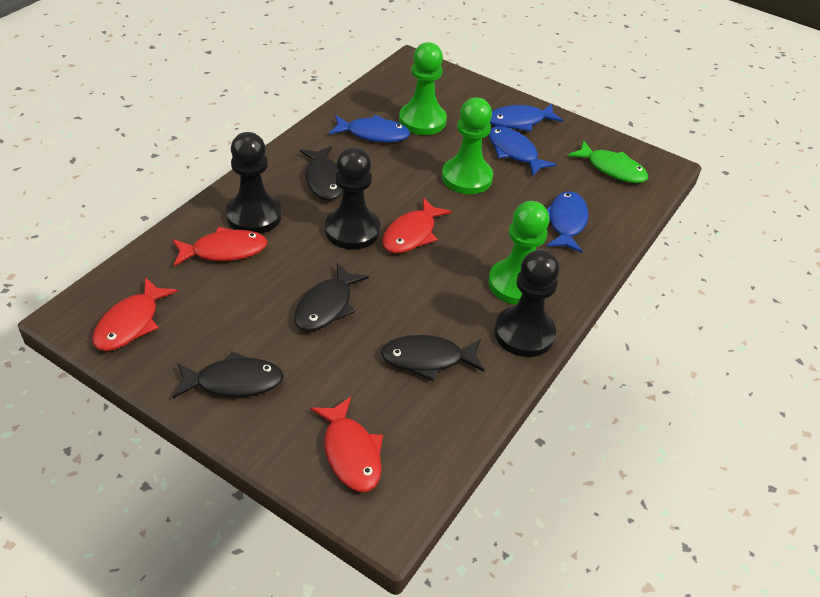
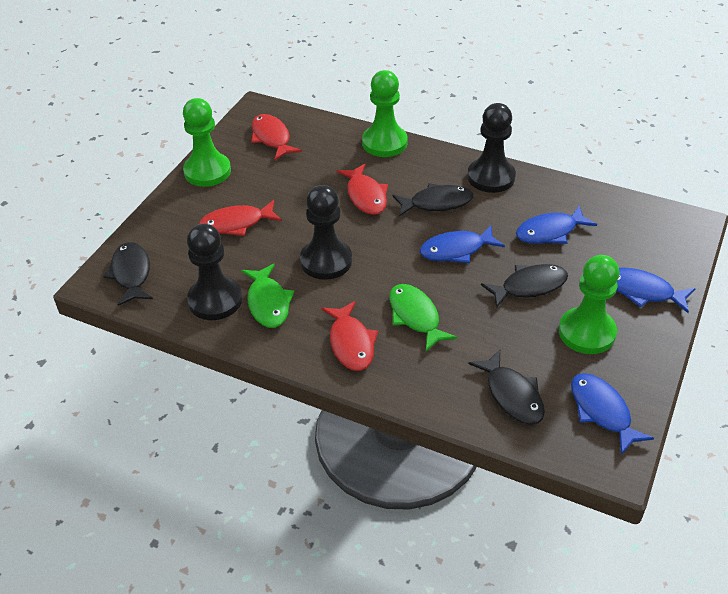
green fish: 1 -> 2

